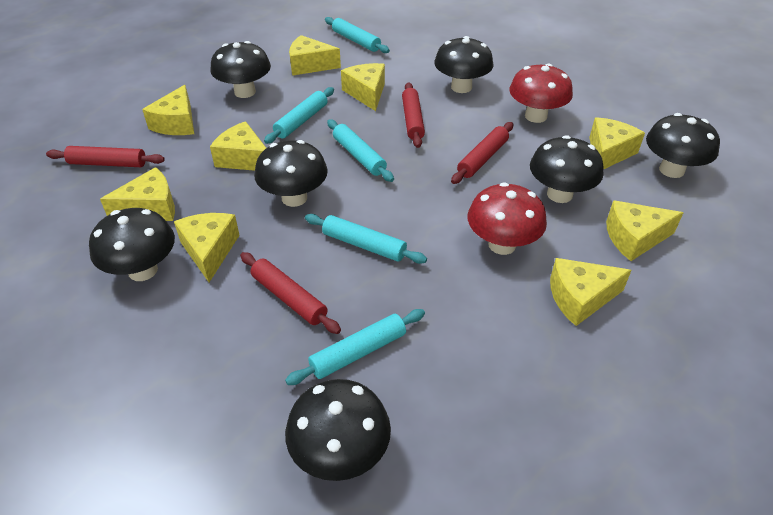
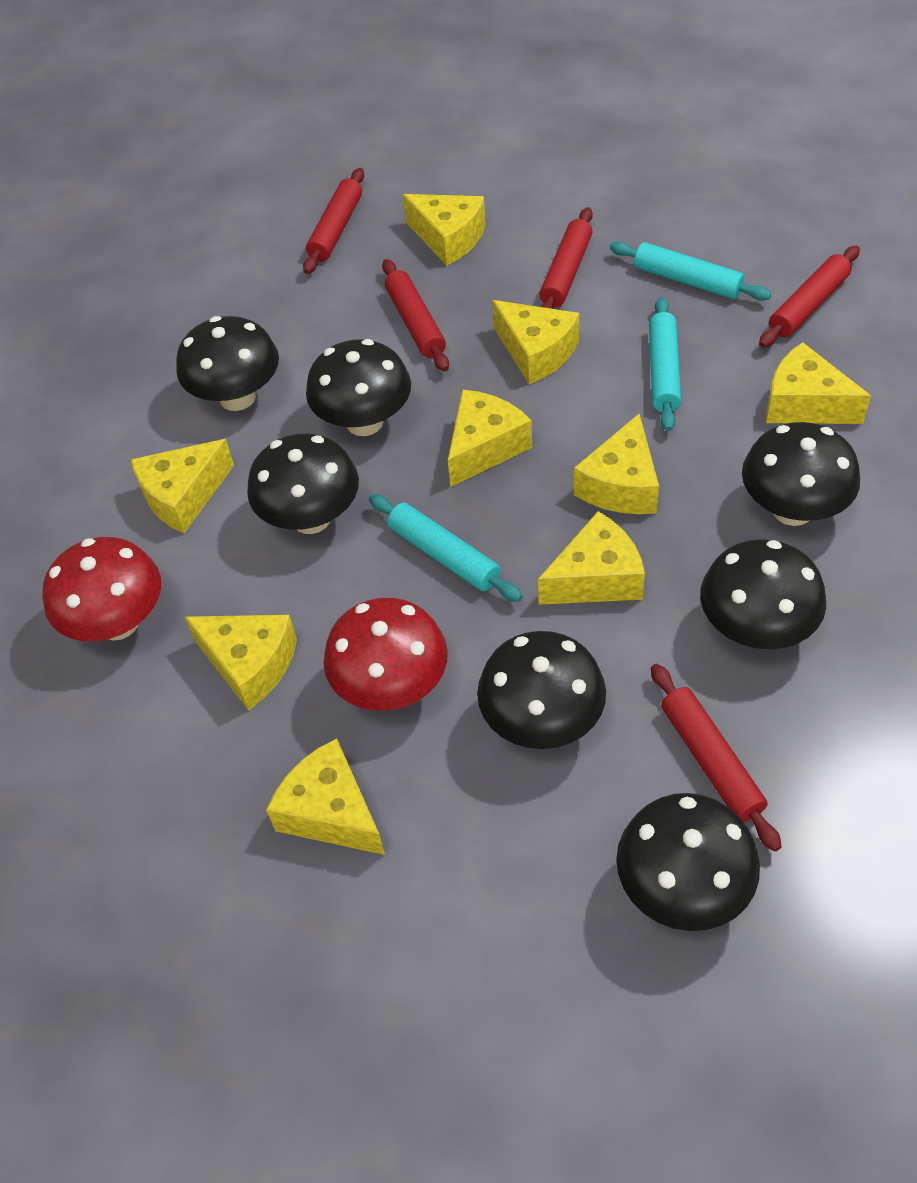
red rolling pin: 4 -> 5
turquoise rolling pin: 5 -> 3

